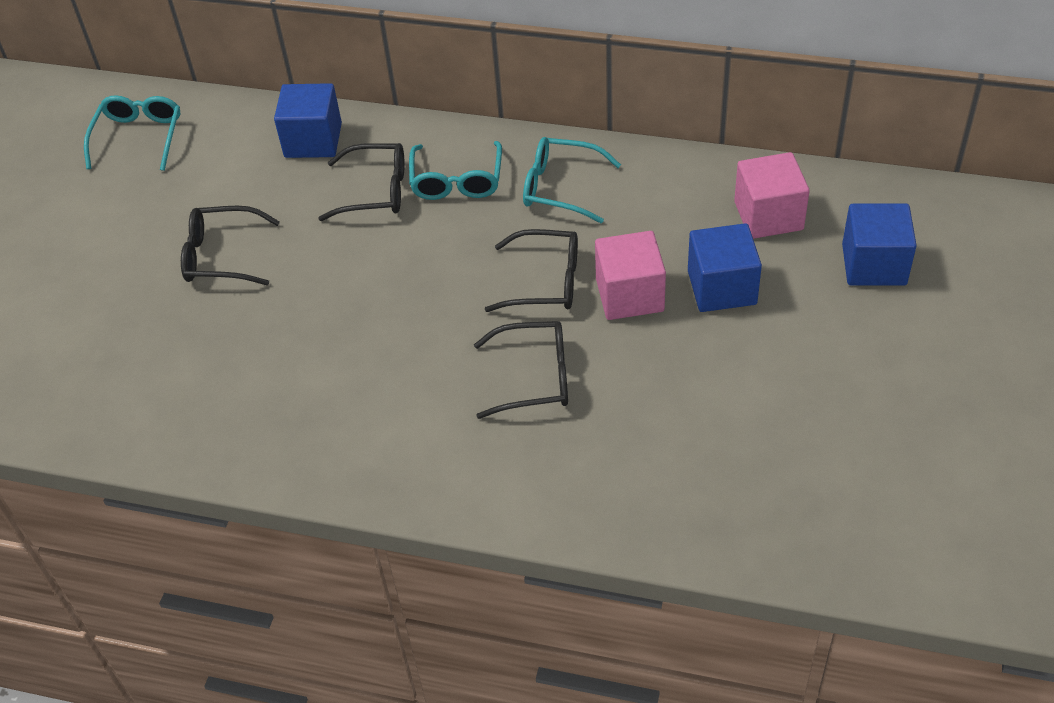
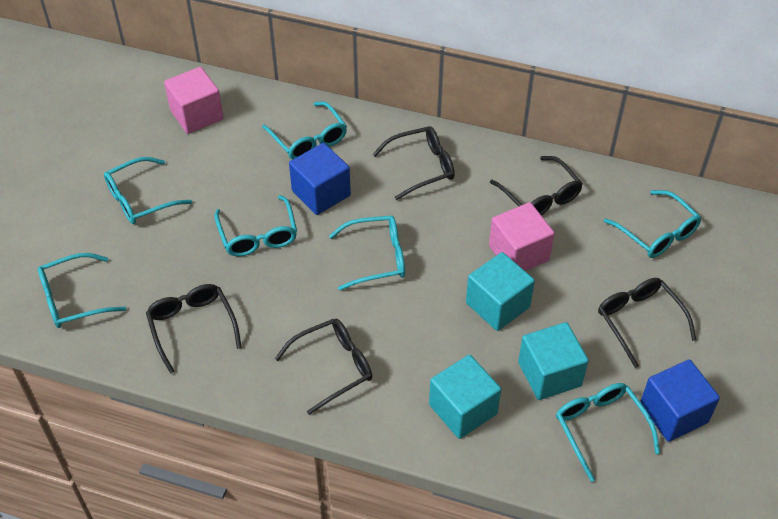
black glasses: 4 -> 5
blue cube: 3 -> 2
turquoise cube: 0 -> 3
turquoise glasses: 3 -> 7

